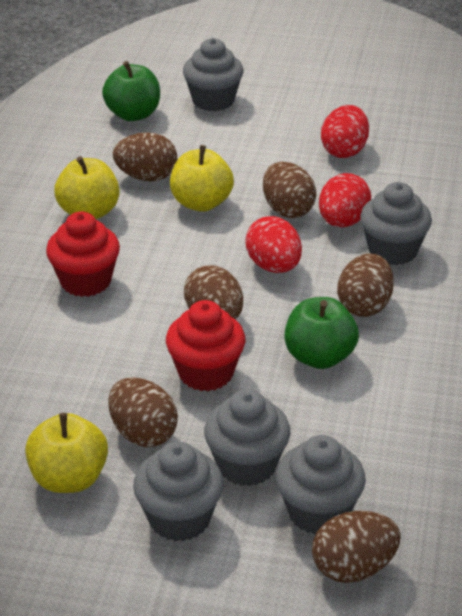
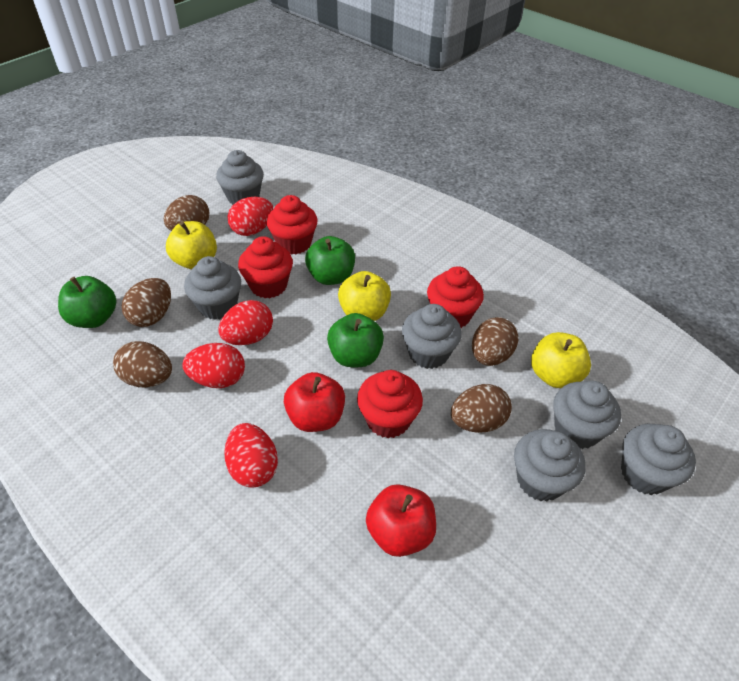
brown egg: 6 -> 5
green apple: 2 -> 3
grey cupcake: 5 -> 6
red apple: 0 -> 2
red cupcake: 2 -> 4
red egg: 3 -> 4

